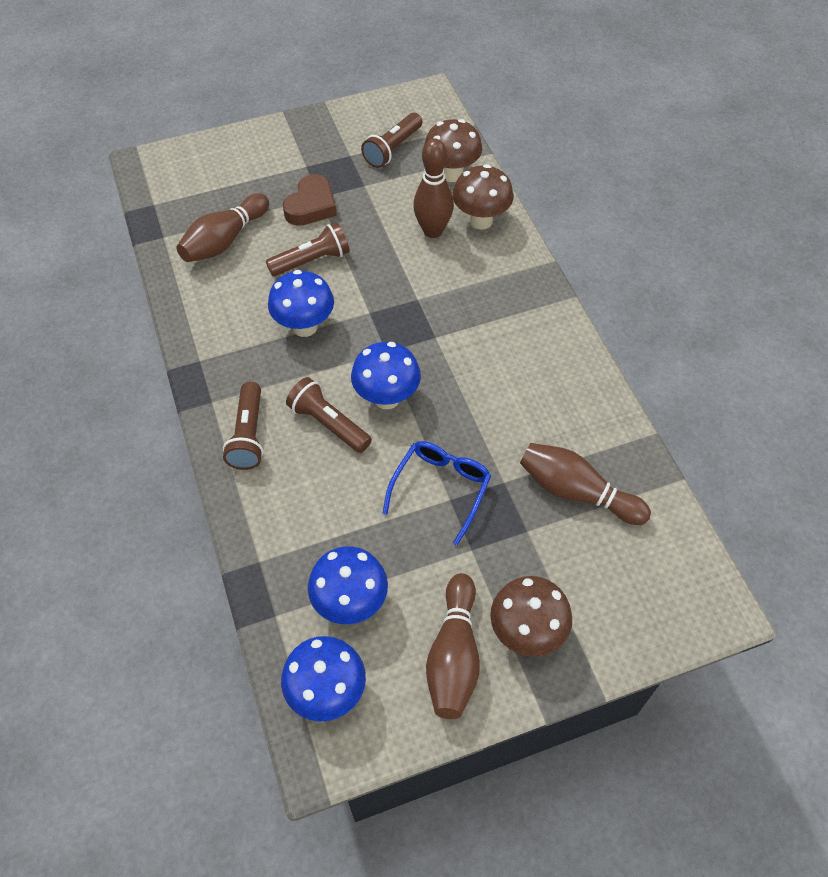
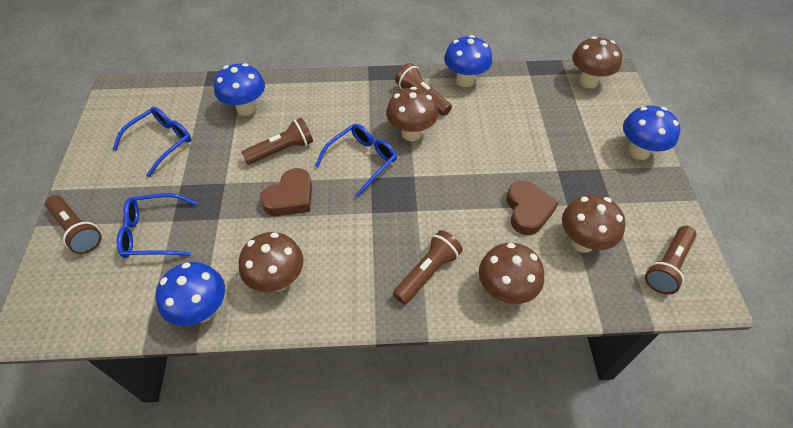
blue glasses: 1 -> 3
brown bowling pin: 4 -> 0
brown flashlight: 4 -> 5
brown heart: 1 -> 2
brown mushroom: 3 -> 5

